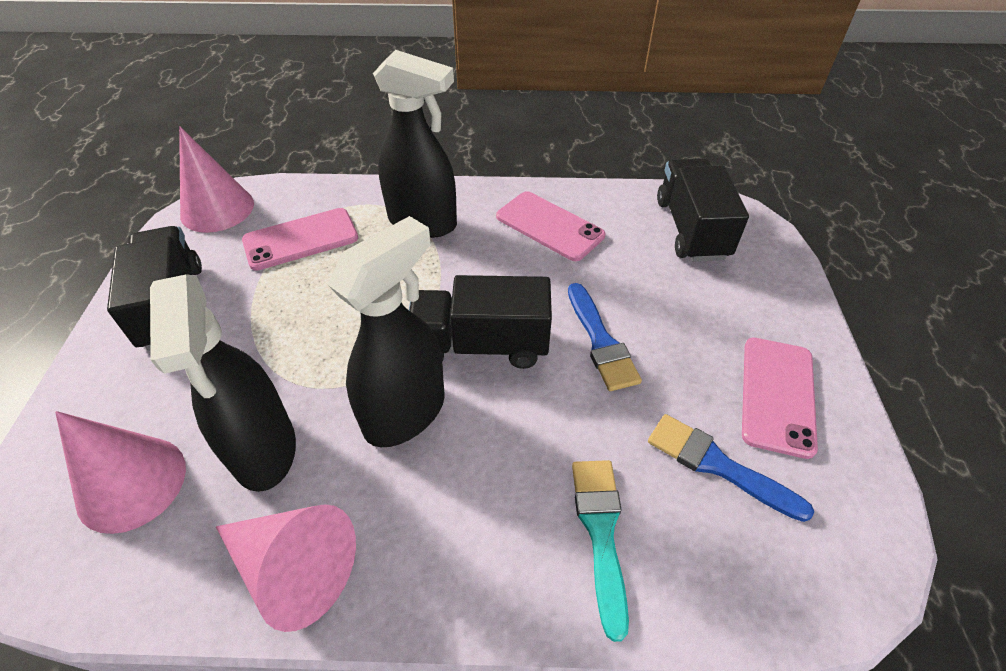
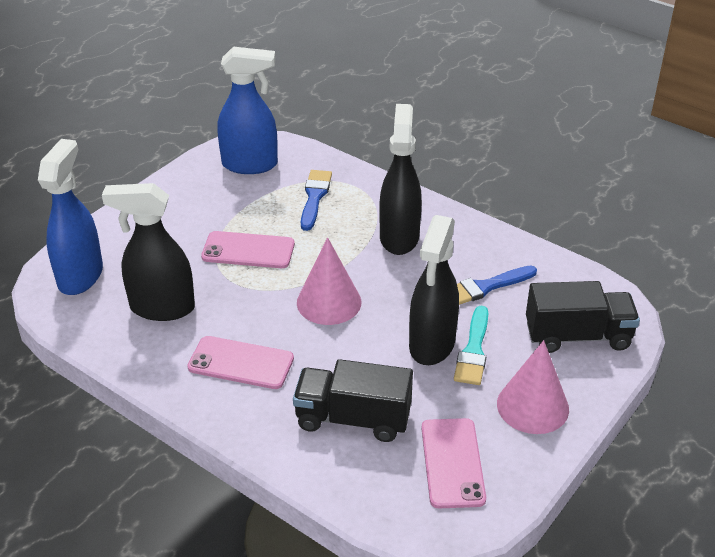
black truck: 3 -> 2
blue spray bottle: 0 -> 2
pink cone: 3 -> 2

